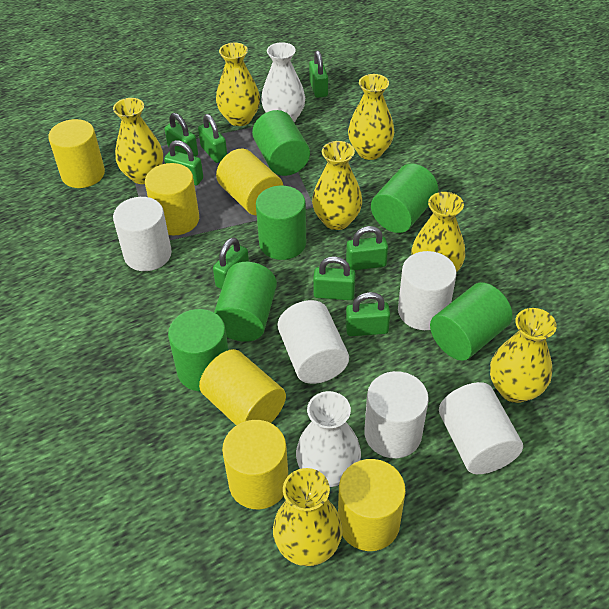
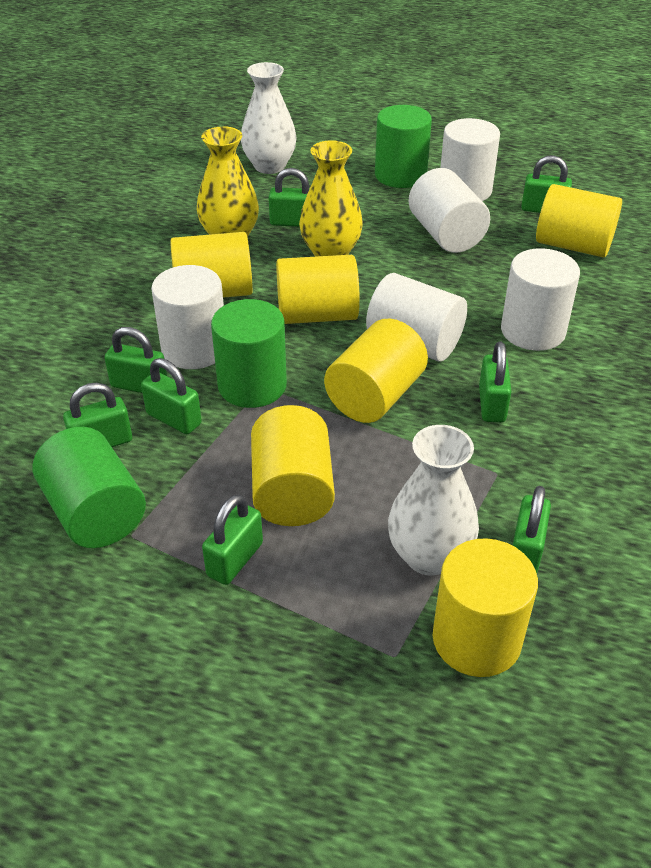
green cylinder: 6 -> 3
yellow vase: 7 -> 2

